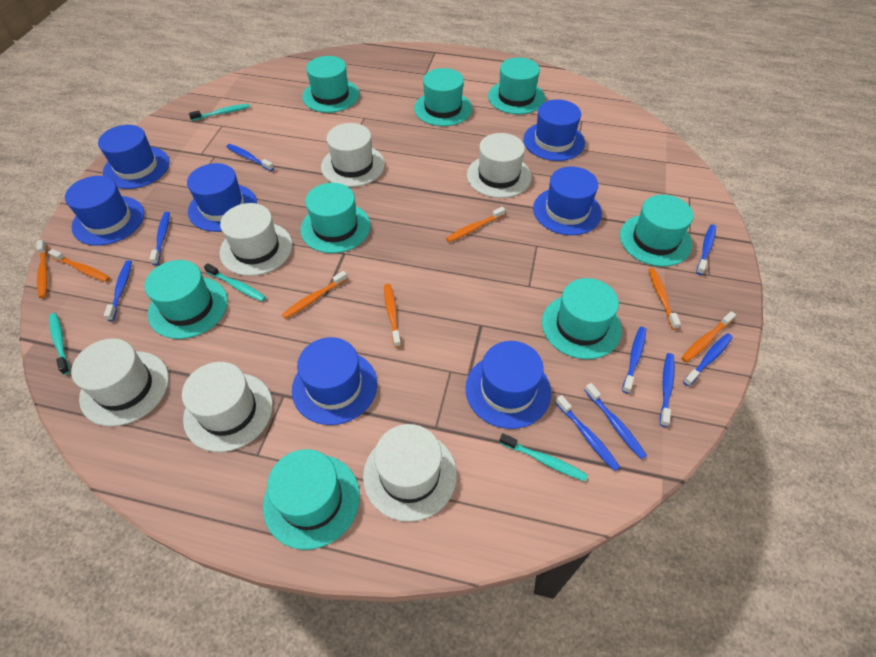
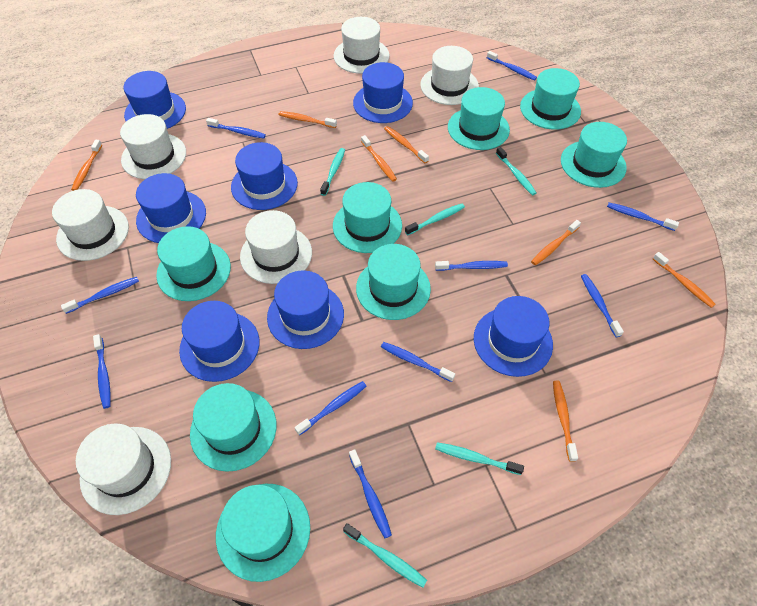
blue toothbrush: 9 -> 10
turquoise toothbrush: 4 -> 5

